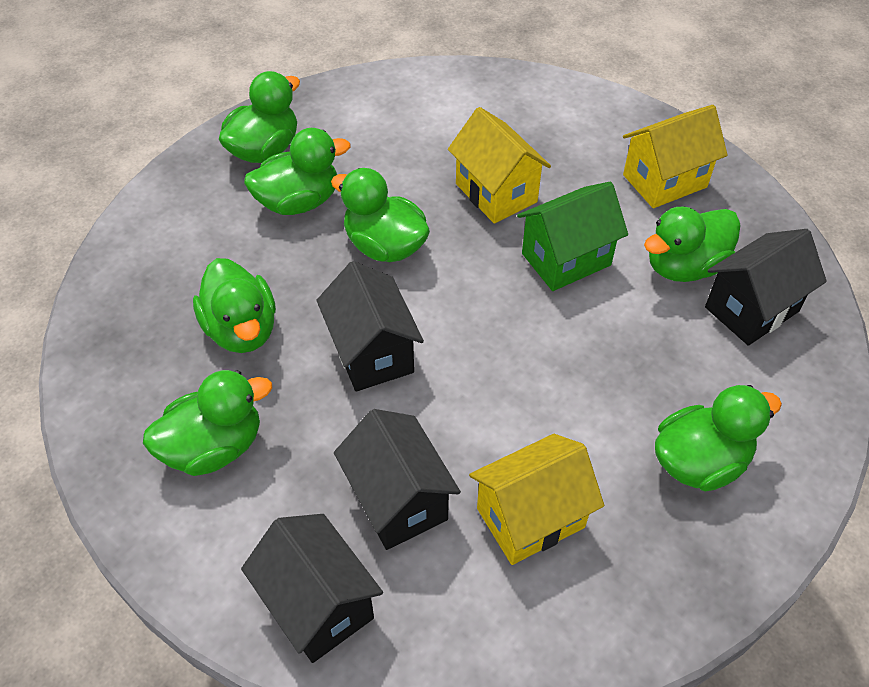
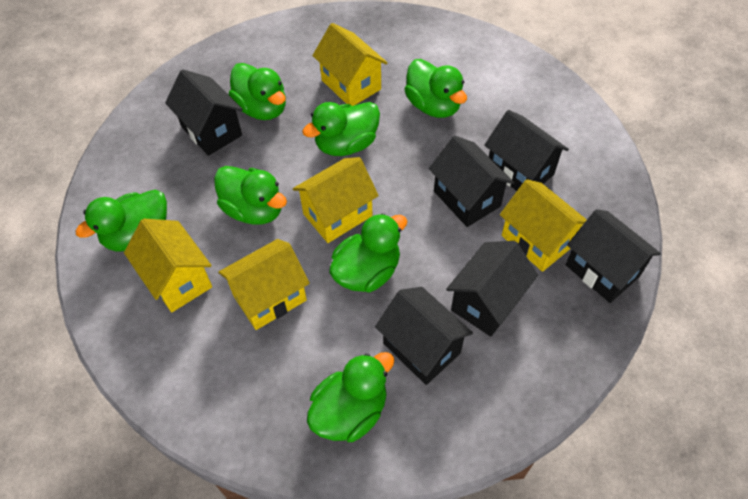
black house: 4 -> 6
green house: 1 -> 0
yellow house: 3 -> 5

